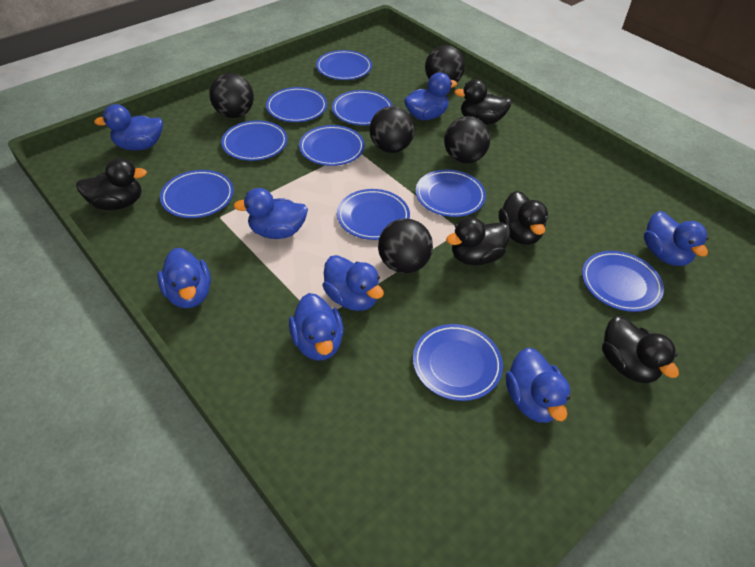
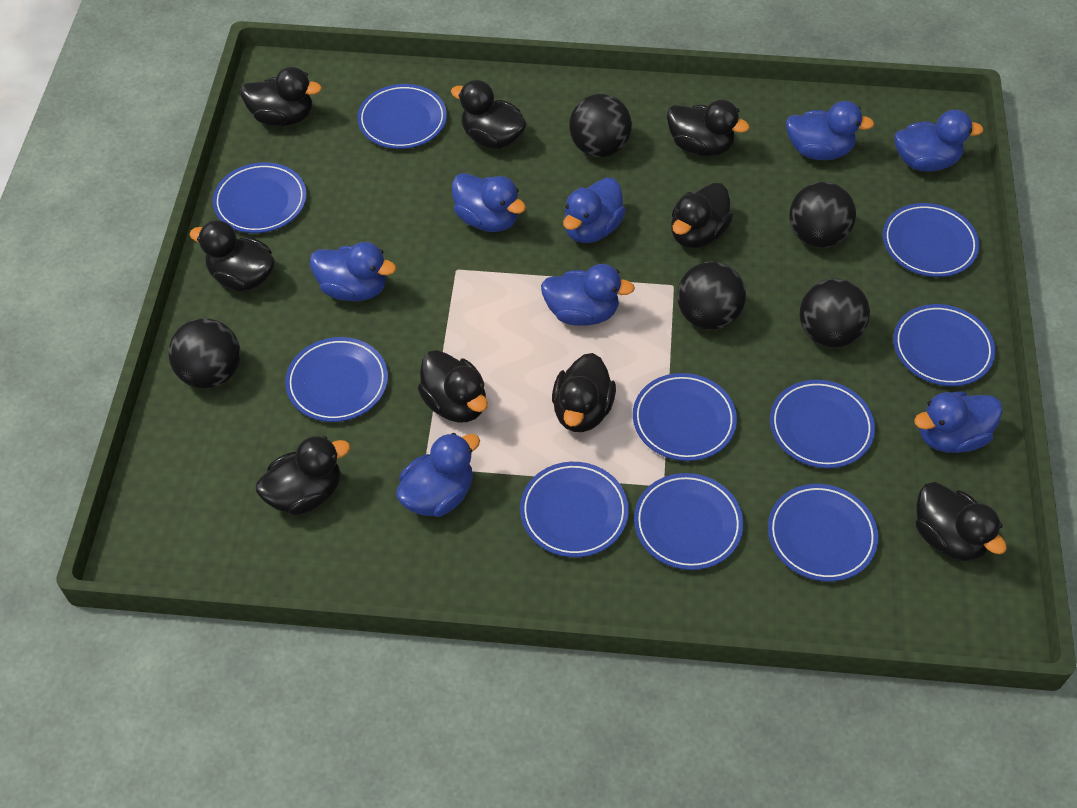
black duck: 5 -> 9

